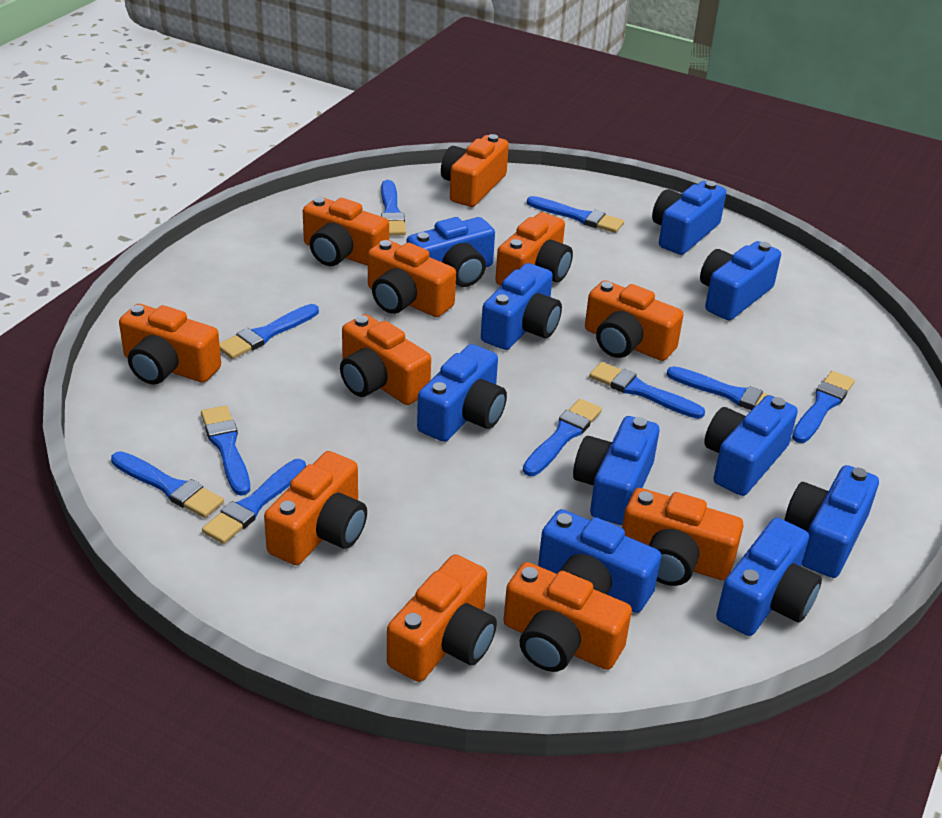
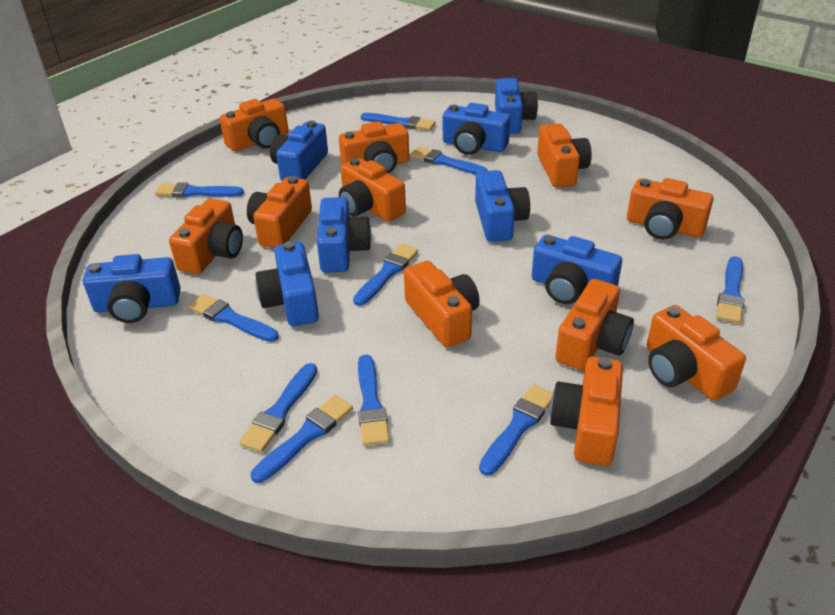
blue camera: 10 -> 8

